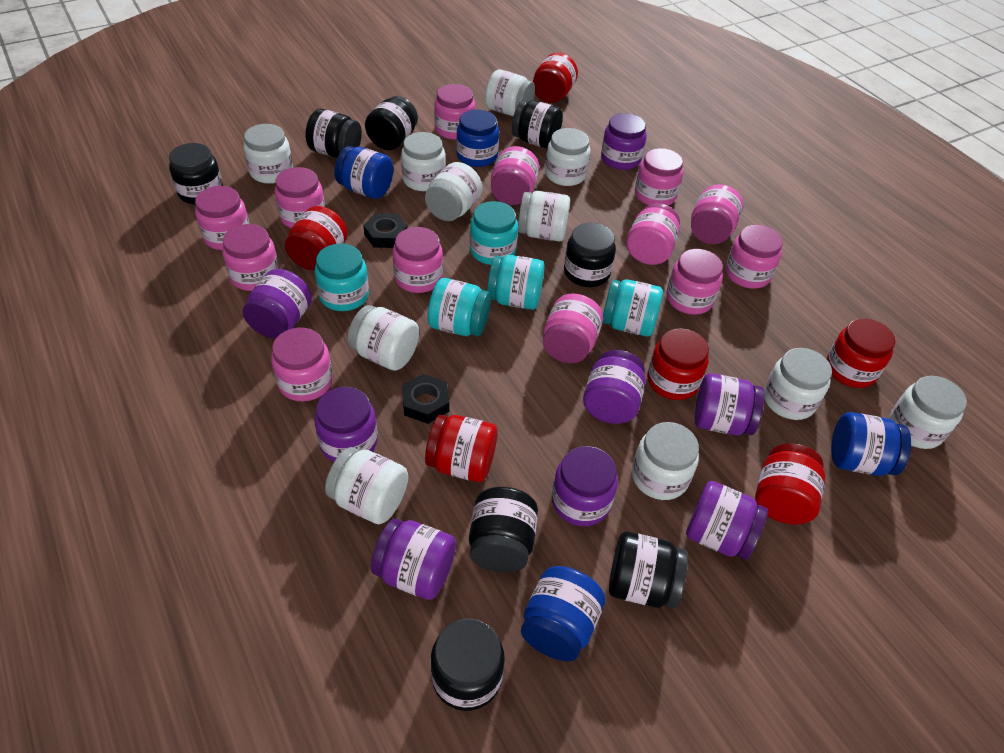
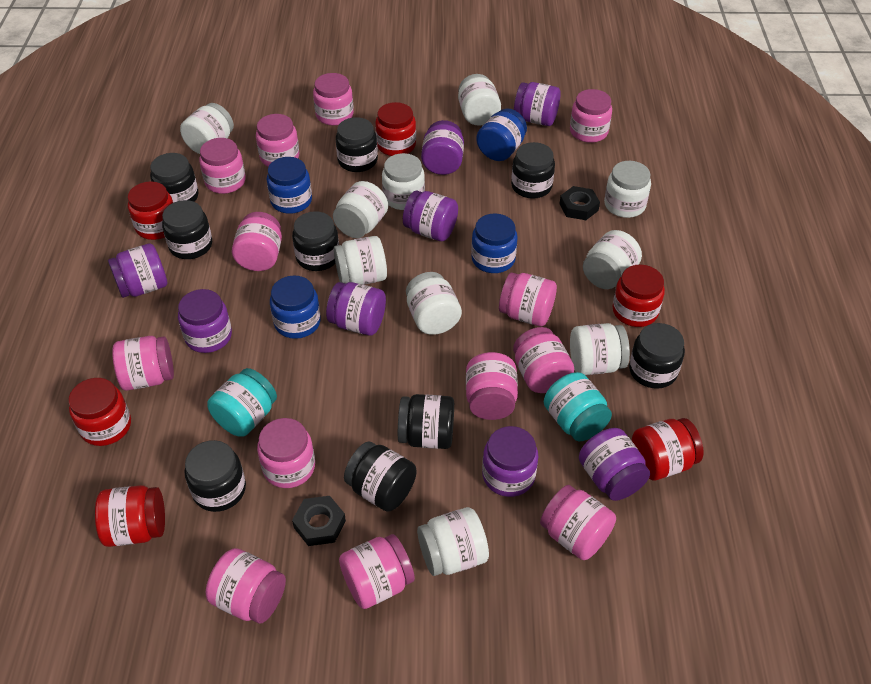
black jar: 8 -> 9
turquoise jar: 5 -> 2
white jar: 11 -> 10

